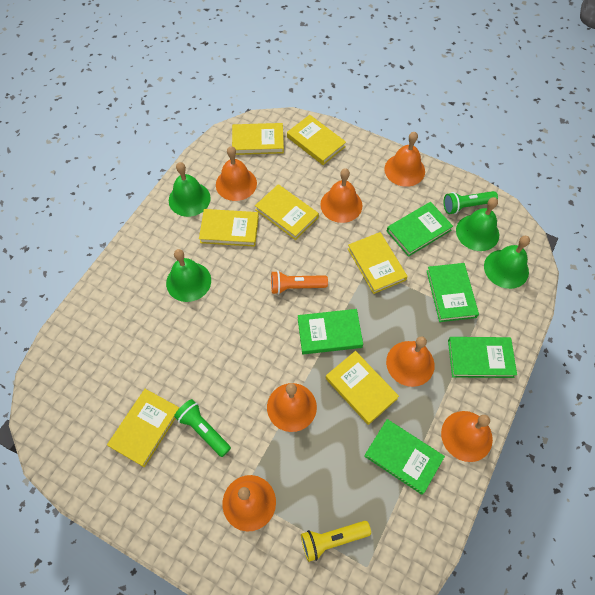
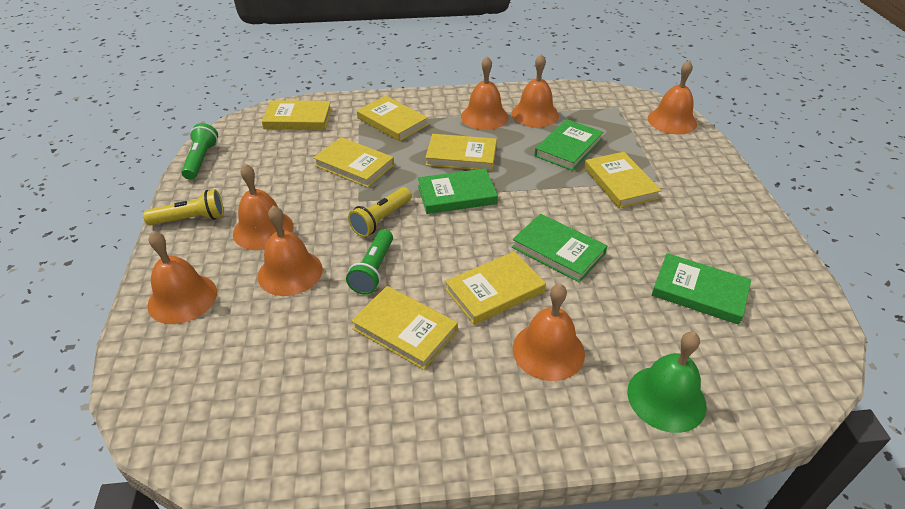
green bell: 4 -> 1
green book: 5 -> 4
orange flashlight: 1 -> 0
yellow flashlight: 1 -> 2

